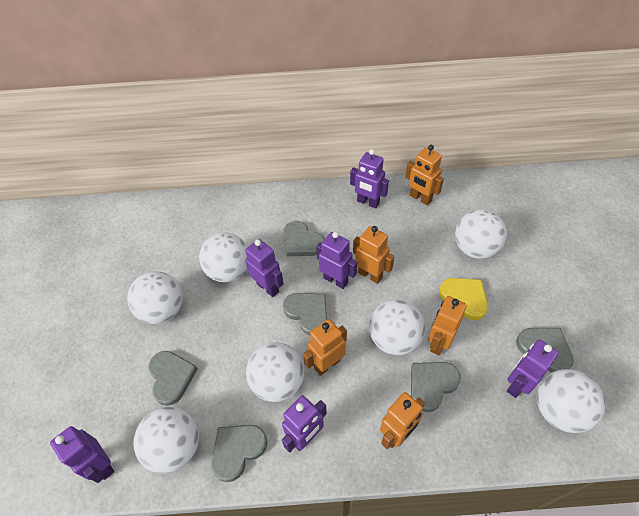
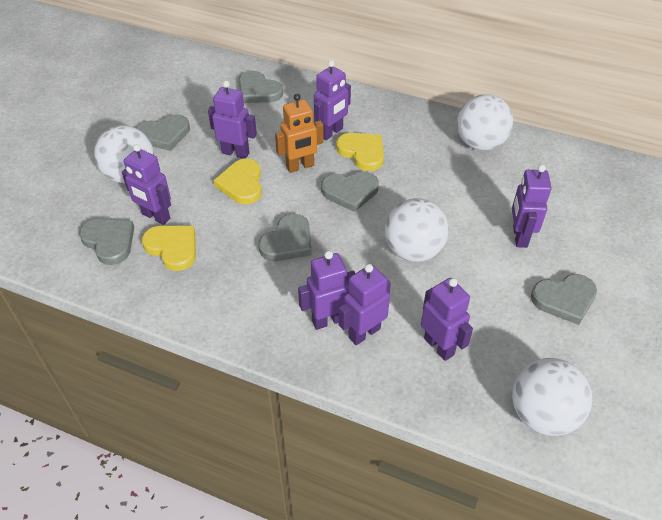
orange robot: 5 -> 1
purple robot: 6 -> 7
white ball: 7 -> 4
yellow heart: 1 -> 3

